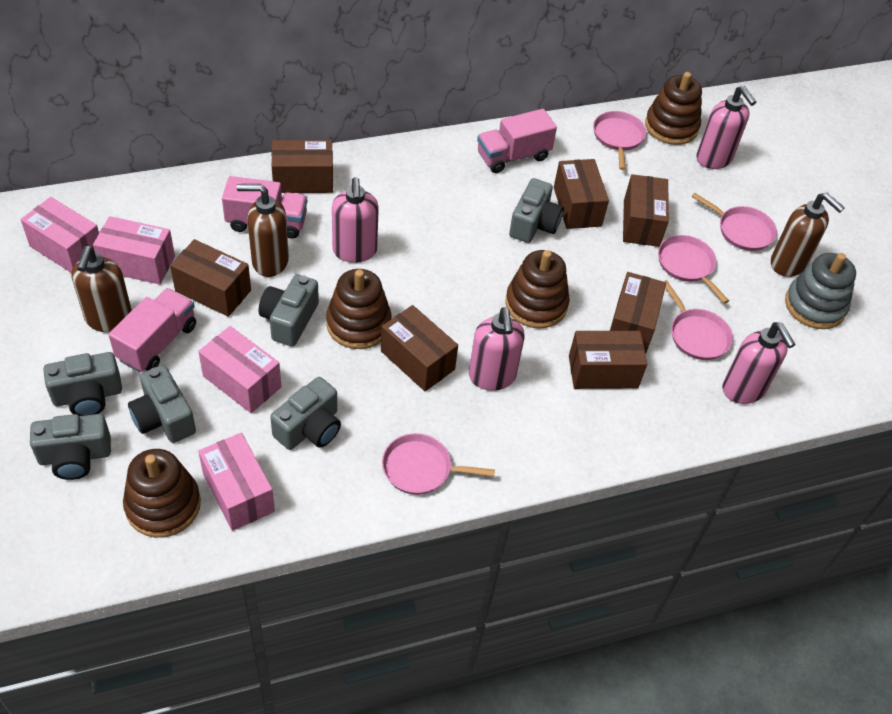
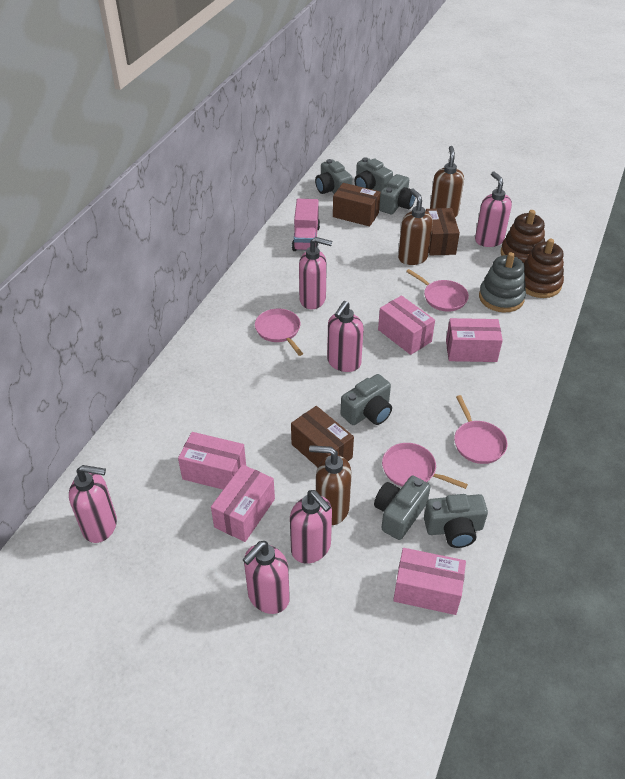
brown box: 7 -> 3
brown stacking toy: 4 -> 2
pink box: 4 -> 5
pink pan: 5 -> 4
pink soap dispenser: 4 -> 6
pink truck: 3 -> 1

